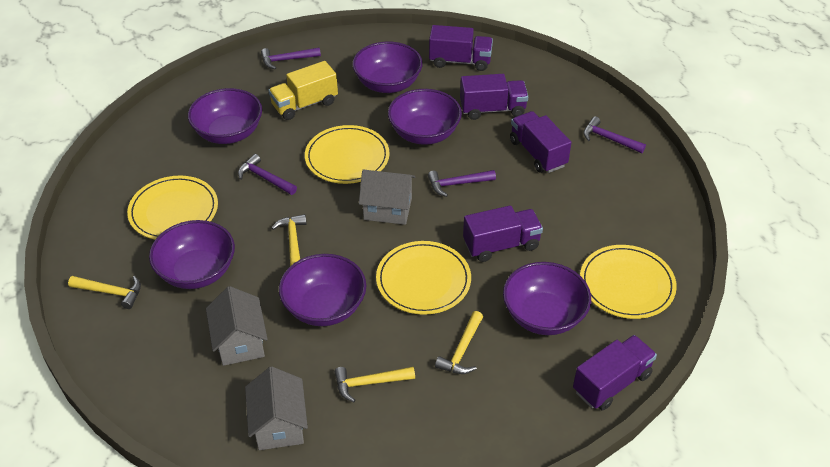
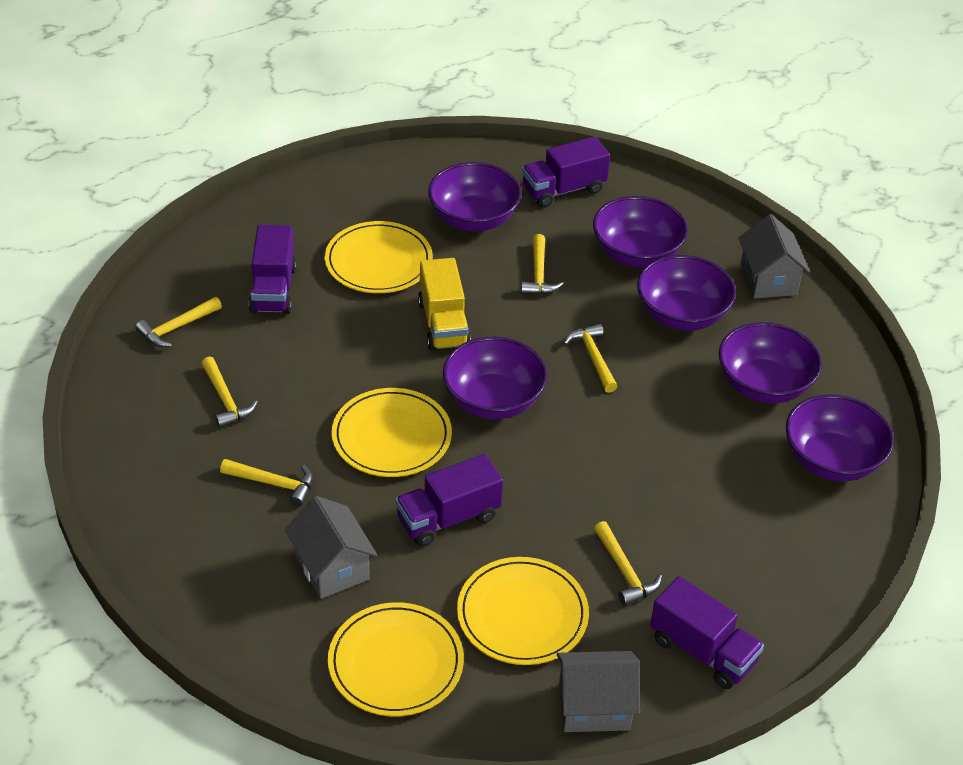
purple hammer: 4 -> 0
purple truck: 5 -> 4
yellow hammer: 4 -> 6

